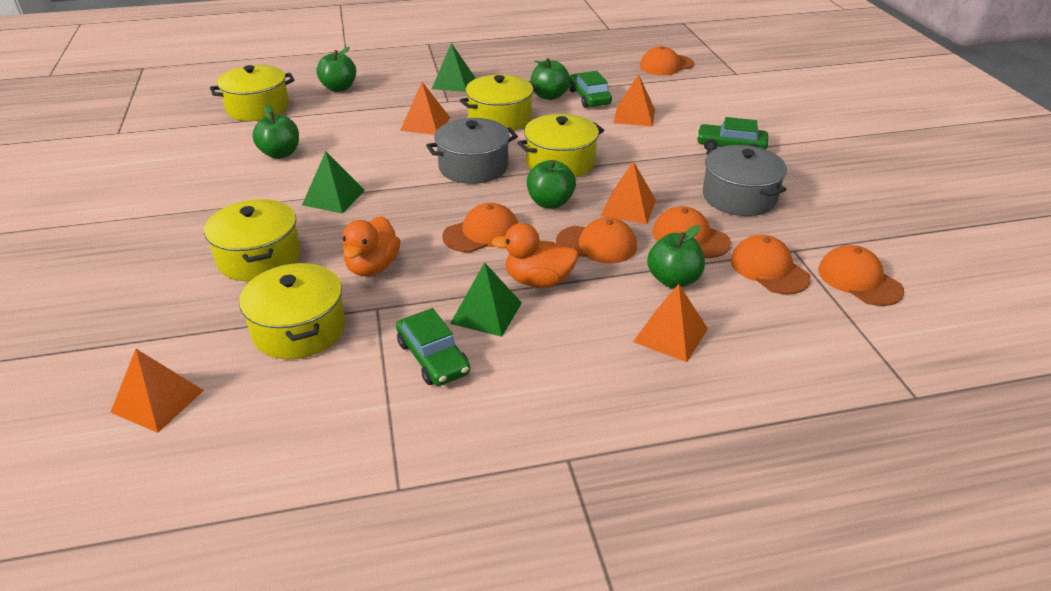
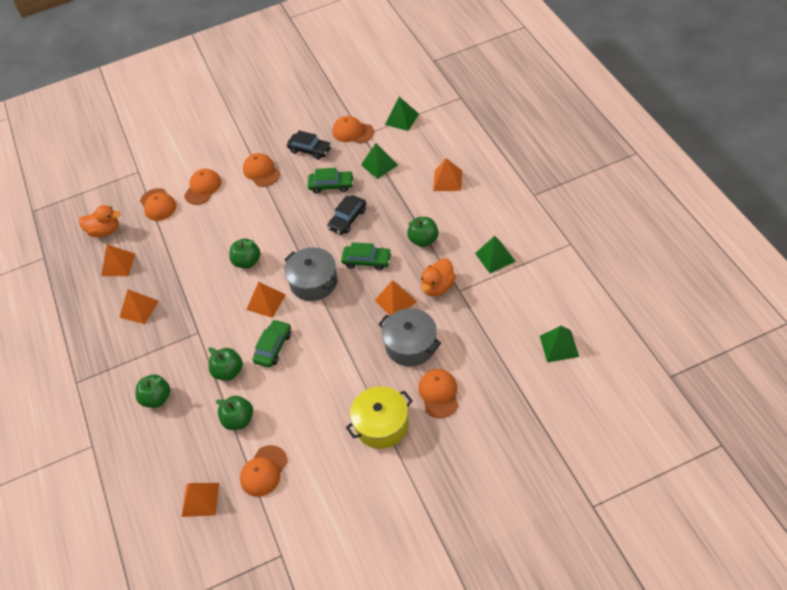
black car: 0 -> 2
green pyramid: 3 -> 4
orange pyramid: 5 -> 6
yellow pot: 5 -> 1

